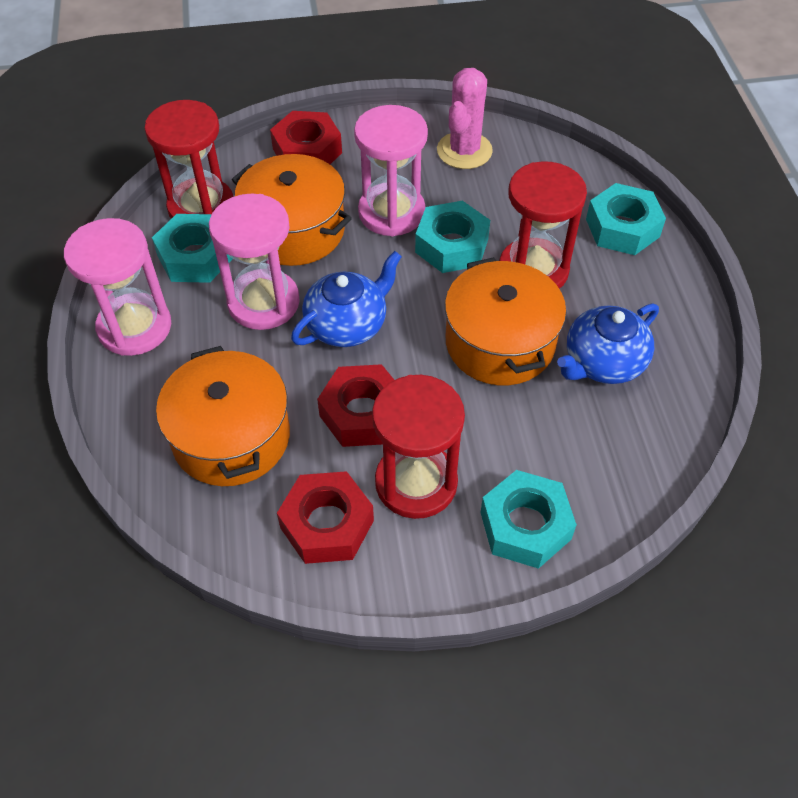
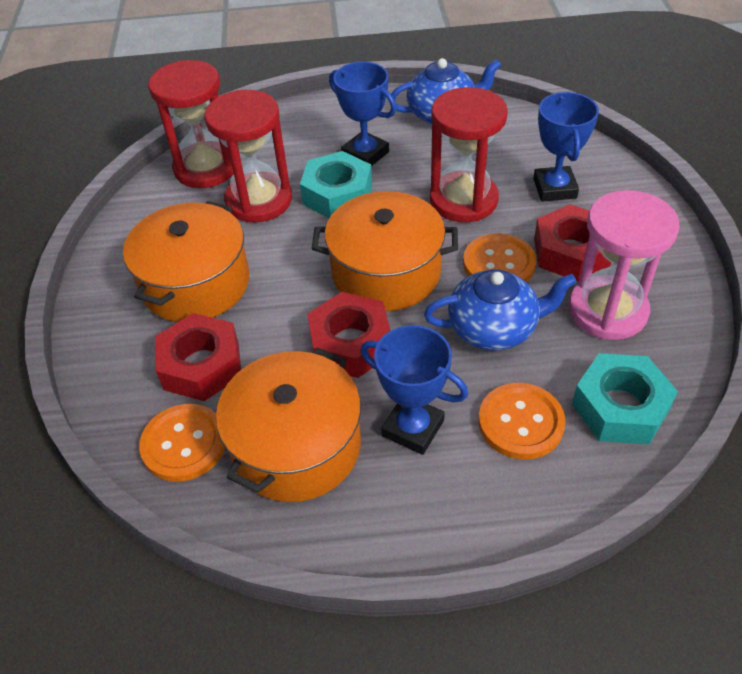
blue trophy: 0 -> 3
orange button: 0 -> 3
pink cactus: 1 -> 0
pink hourglass: 3 -> 1
turquoise nut: 4 -> 2

